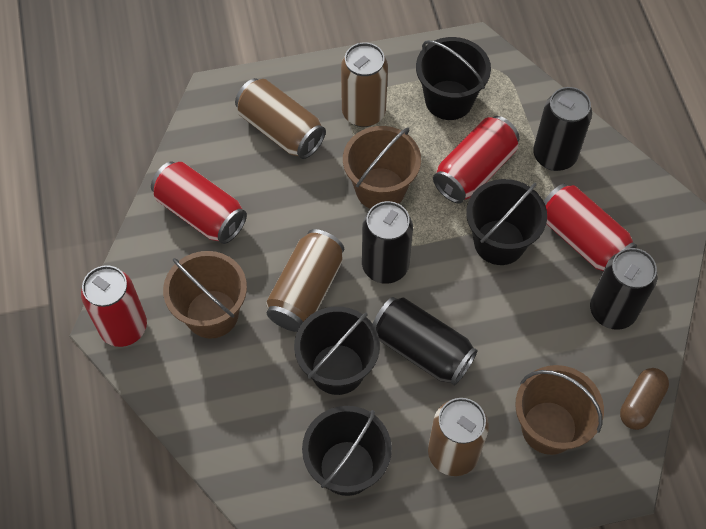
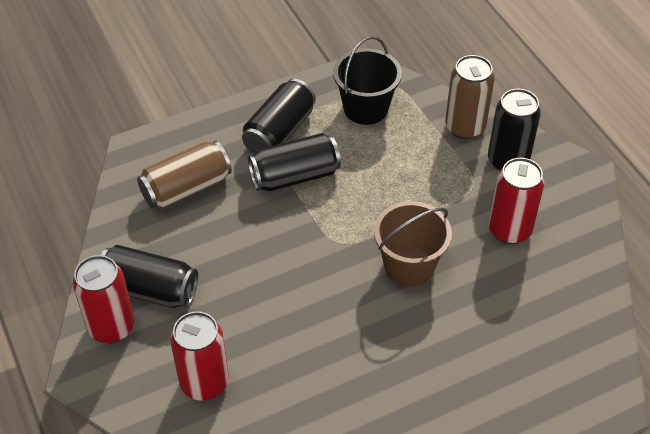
black bucket: 4 -> 1
brown bucket: 3 -> 1
brown can: 4 -> 2
brown capsule: 1 -> 0
red can: 4 -> 3

